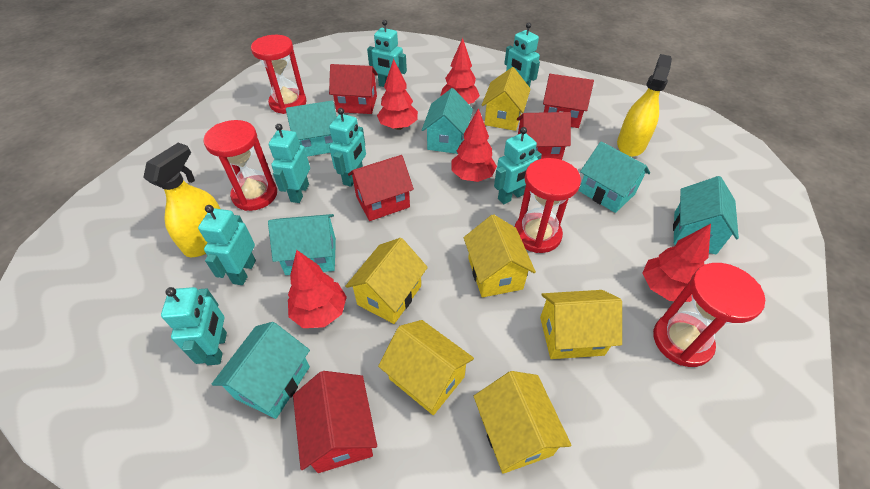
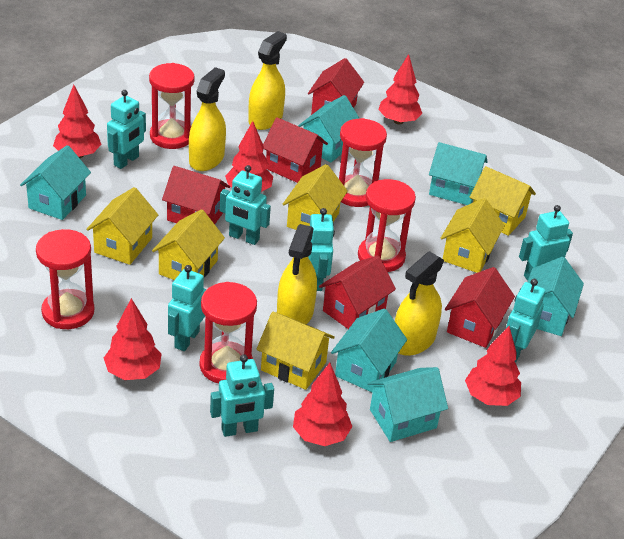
red hourglass: 4 -> 5
red tree: 5 -> 6
yellow spray bottle: 2 -> 4

